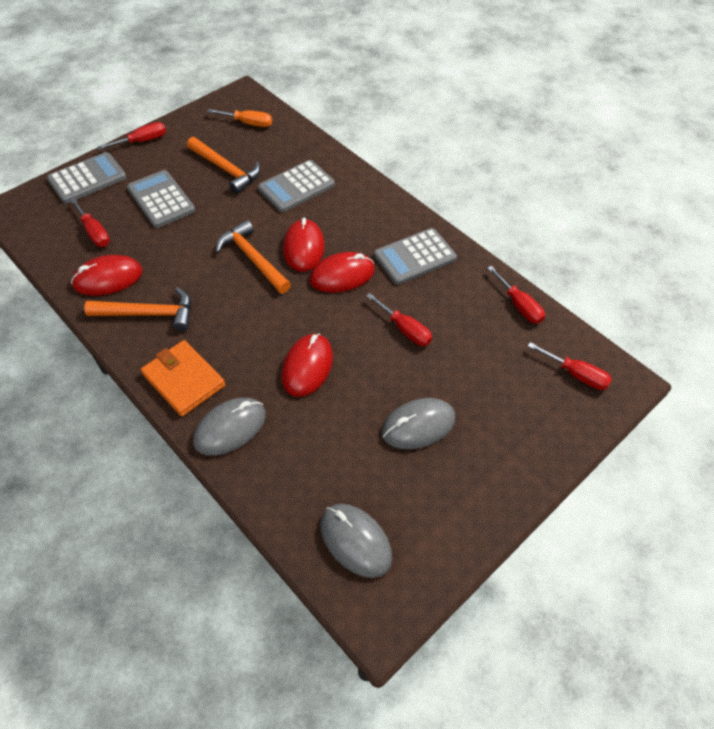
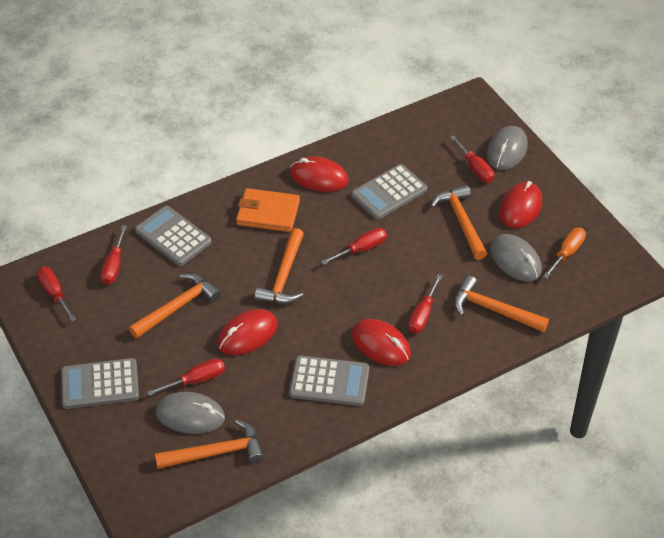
orange hammer: 3 -> 5
red screwdriver: 5 -> 6

